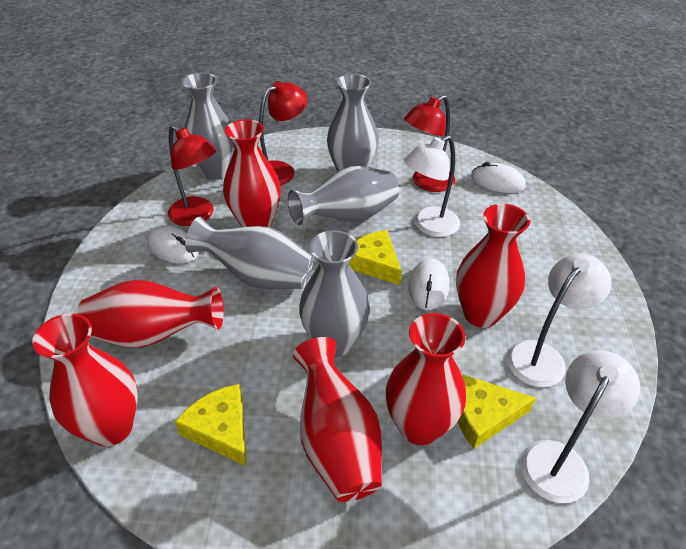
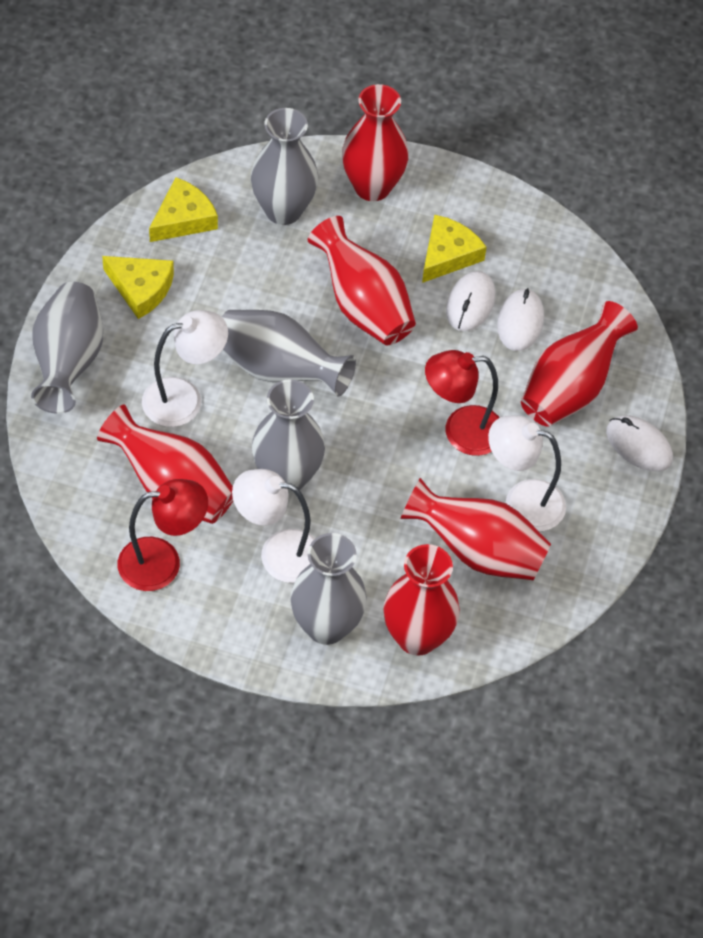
red lamp: 3 -> 2

